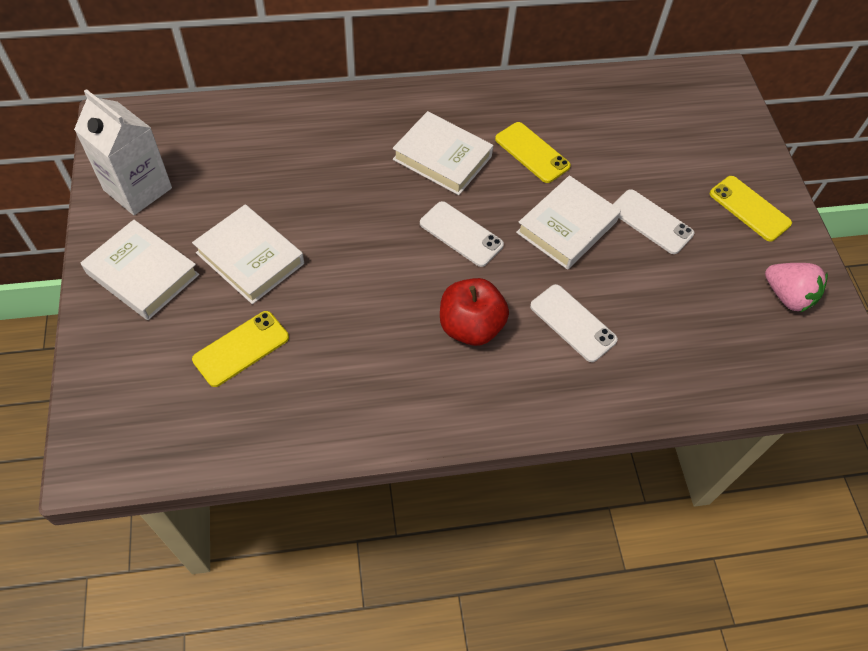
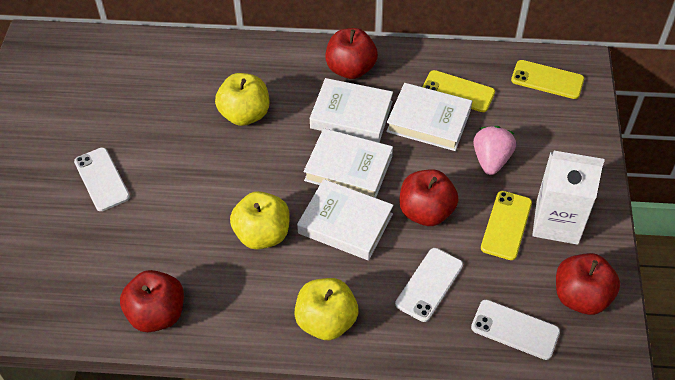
red apple: 1 -> 4
yellow apple: 0 -> 3

